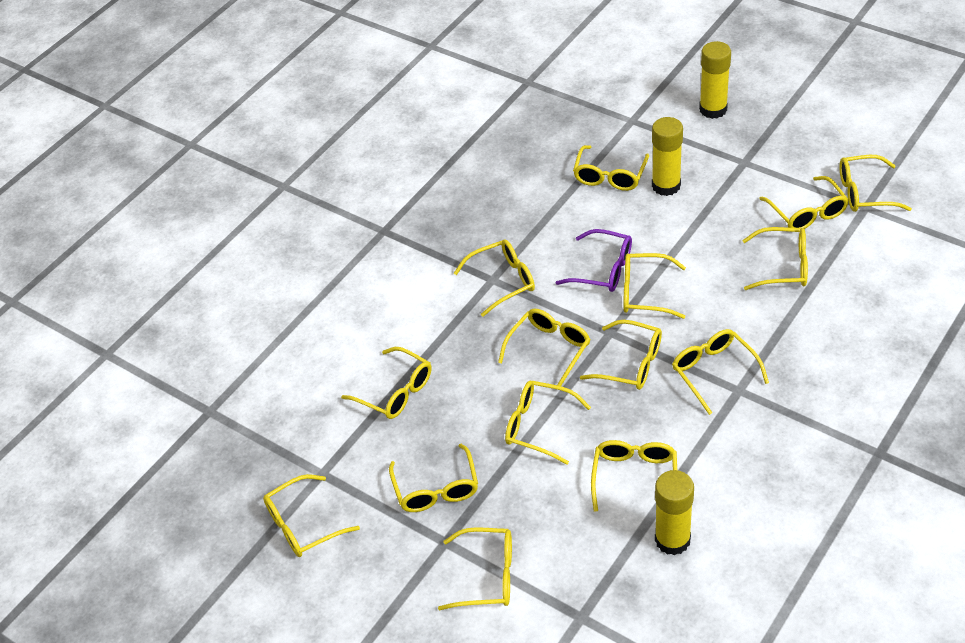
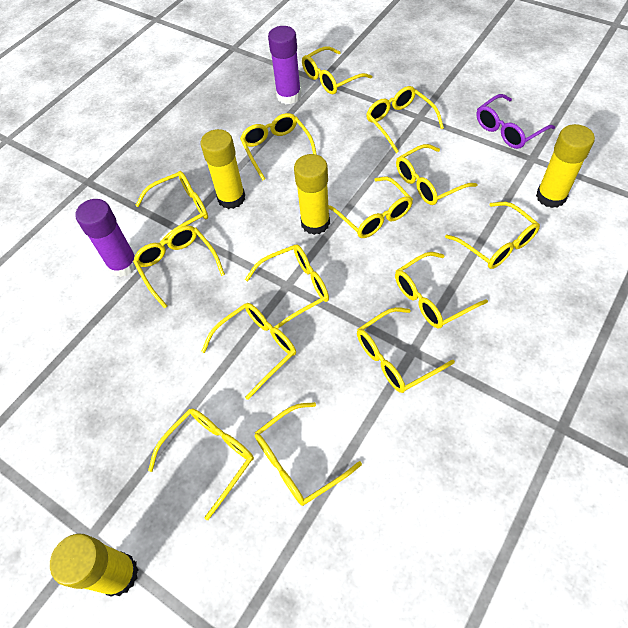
purple glue stick: 0 -> 2
yellow glasses: 15 -> 14
yellow glue stick: 3 -> 4

